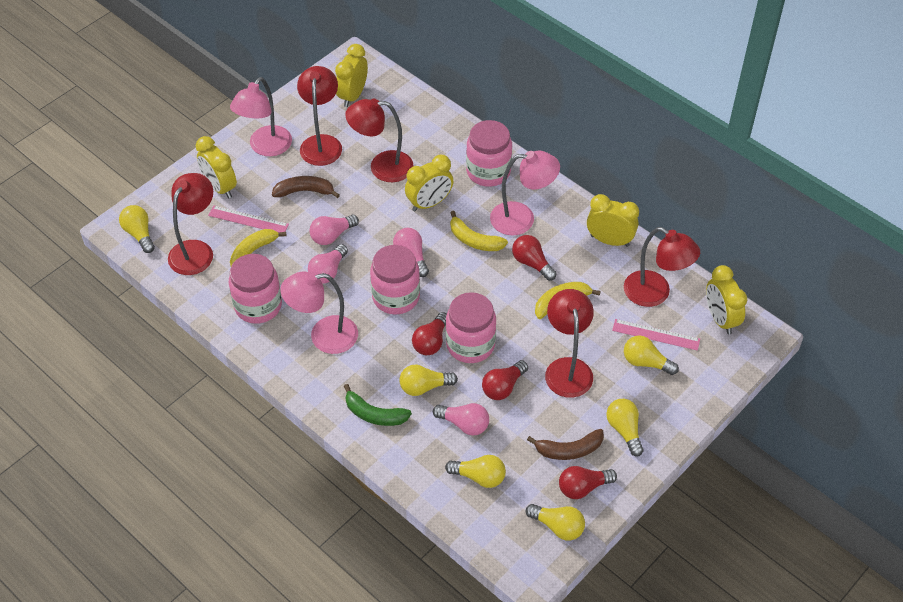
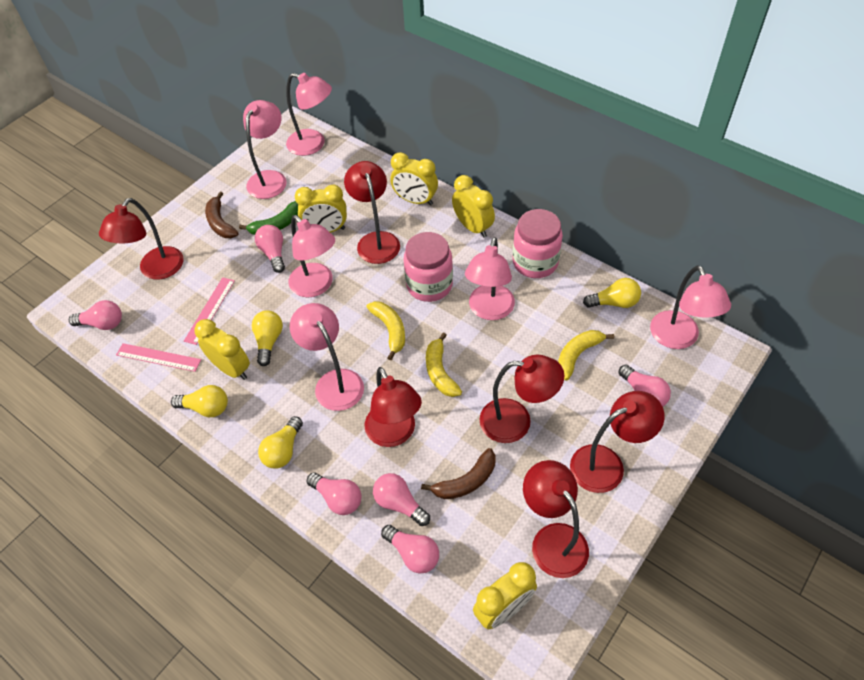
pink jar: 4 -> 2
pink lamp: 3 -> 6
pink light bulb: 4 -> 6
red lamp: 5 -> 6
red light bulb: 4 -> 0
yellow light bulb: 6 -> 4

